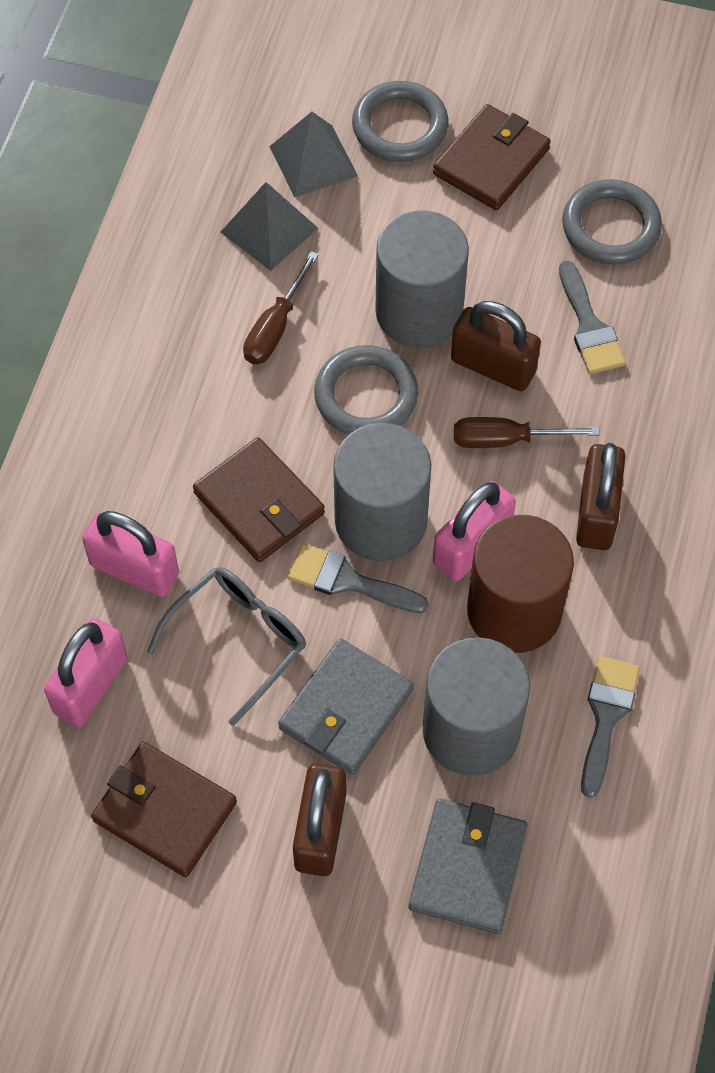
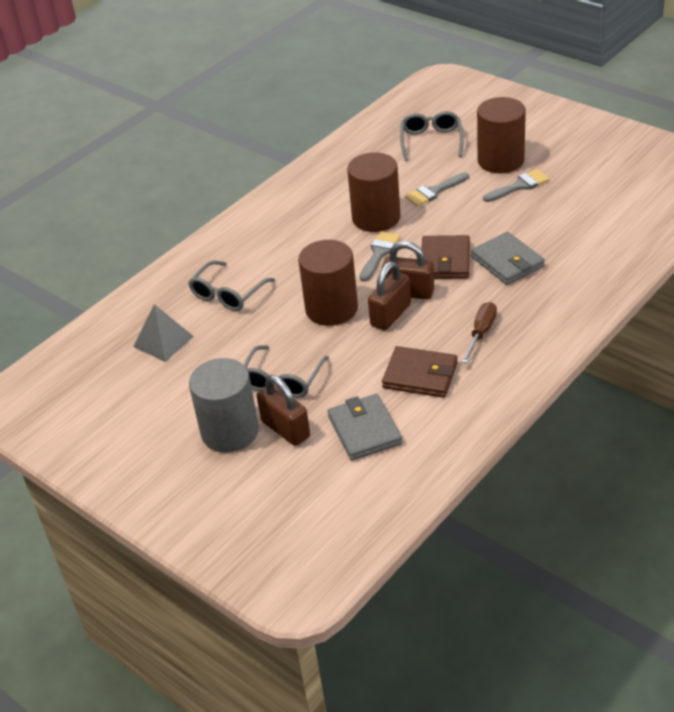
brown cylinder: 1 -> 3
brown screwdriver: 2 -> 1
brown wallet: 3 -> 2
grey cylinder: 3 -> 1
grey glasses: 1 -> 3
grey pyramid: 2 -> 1
grey ring: 3 -> 0
pink padlock: 3 -> 0

